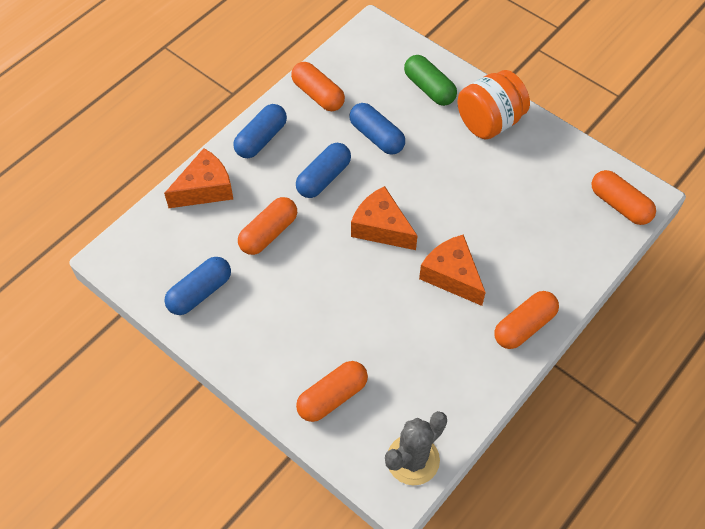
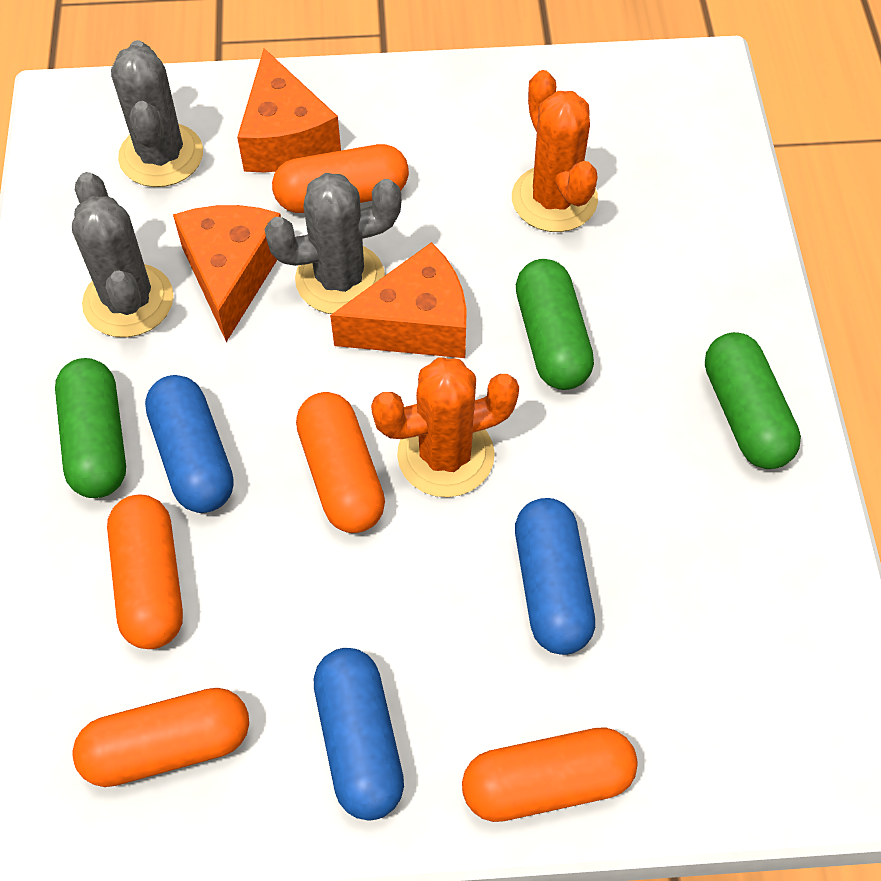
blue capsule: 4 -> 3
green capsule: 1 -> 3
grey cactus: 1 -> 3
orange cactus: 0 -> 2
orange jar: 1 -> 0

